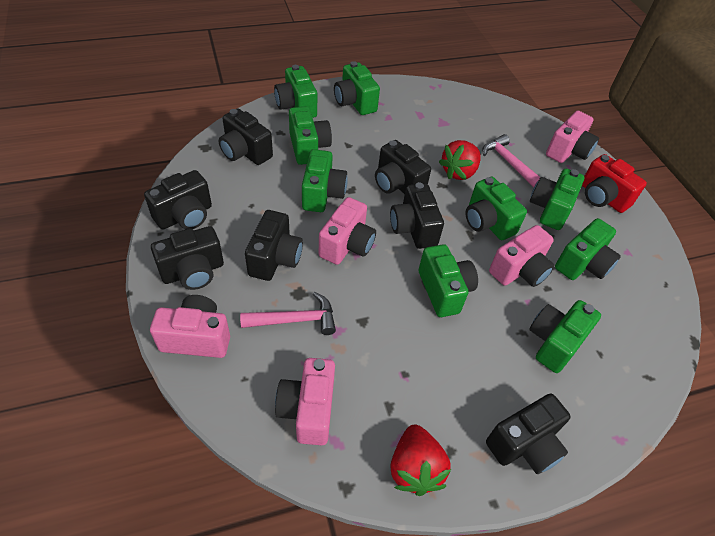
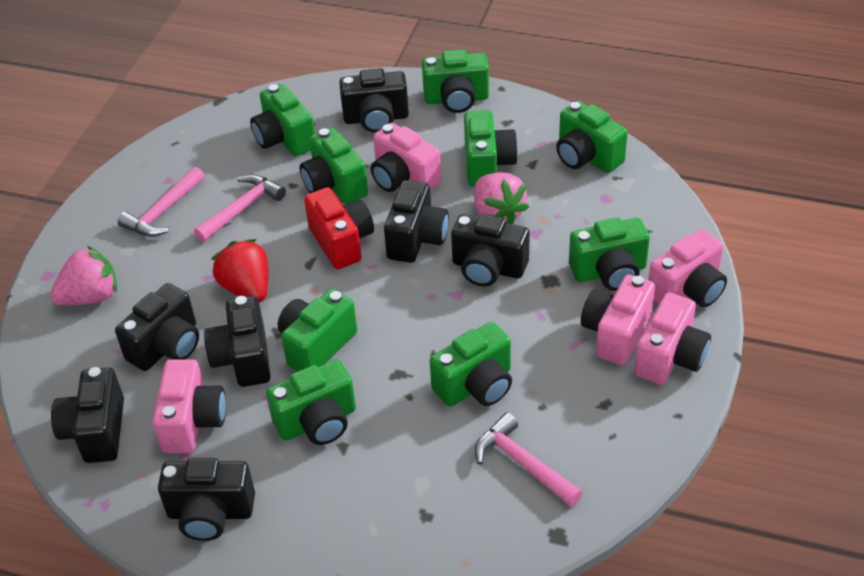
pink hammer: 2 -> 3
pink strawberry: 0 -> 2
red strawberry: 2 -> 1

